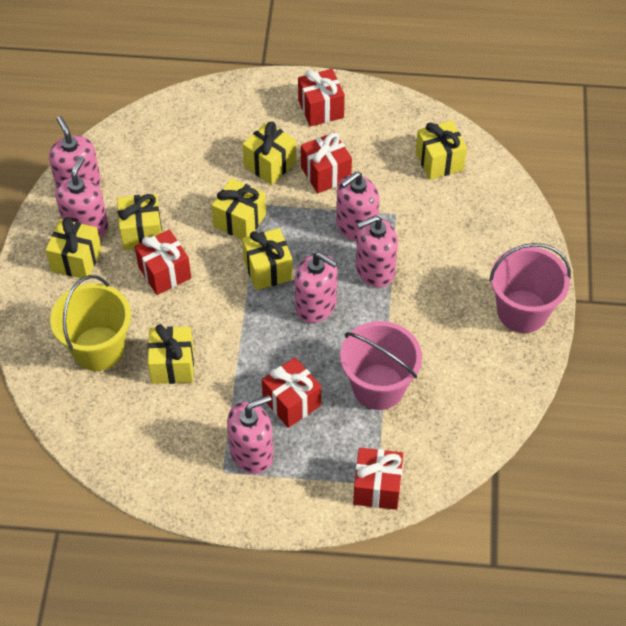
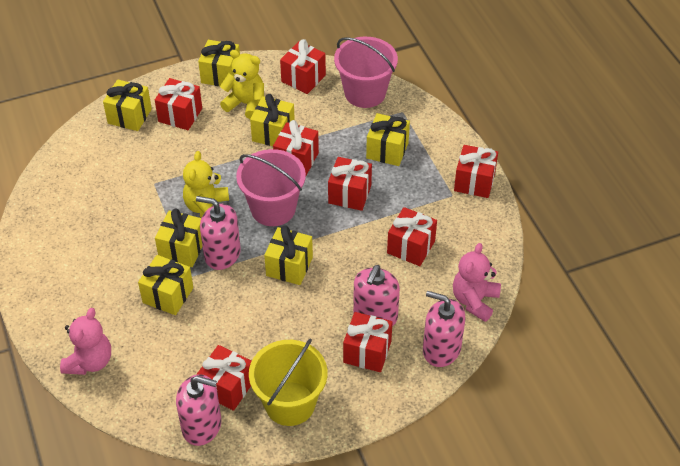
pink soap dispenser: 6 -> 4
pink teddy bear: 0 -> 2
red gift: 5 -> 8
yellow teddy bear: 0 -> 2

